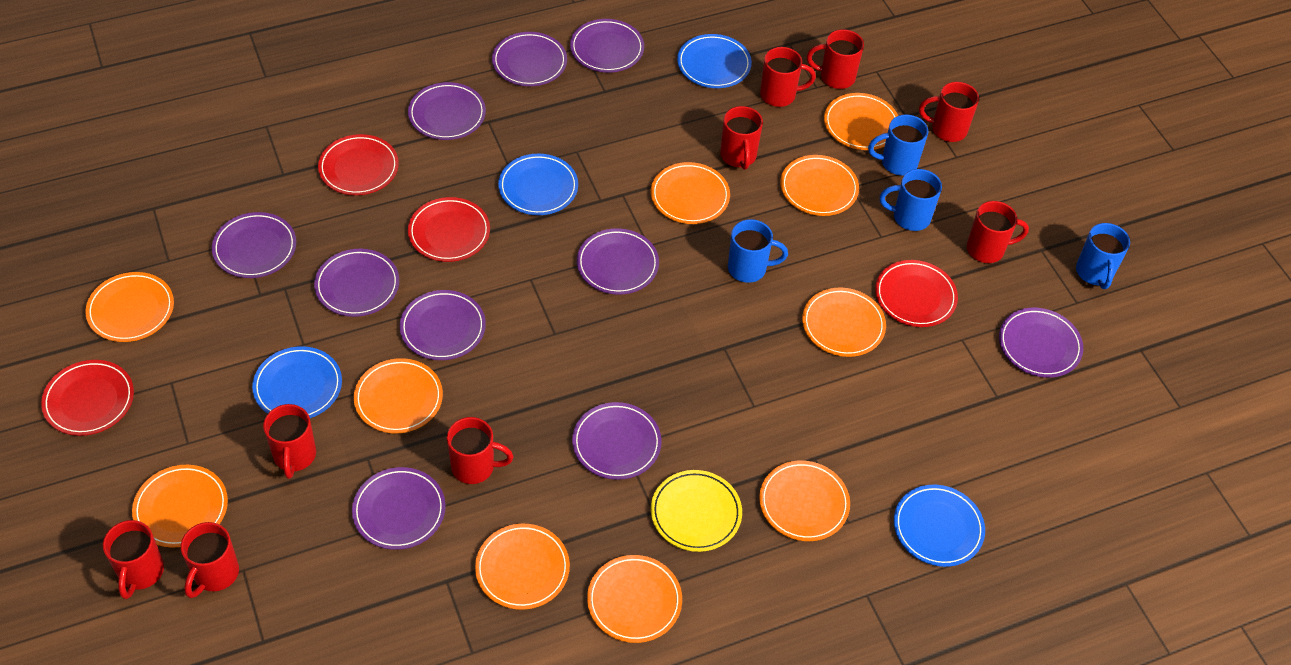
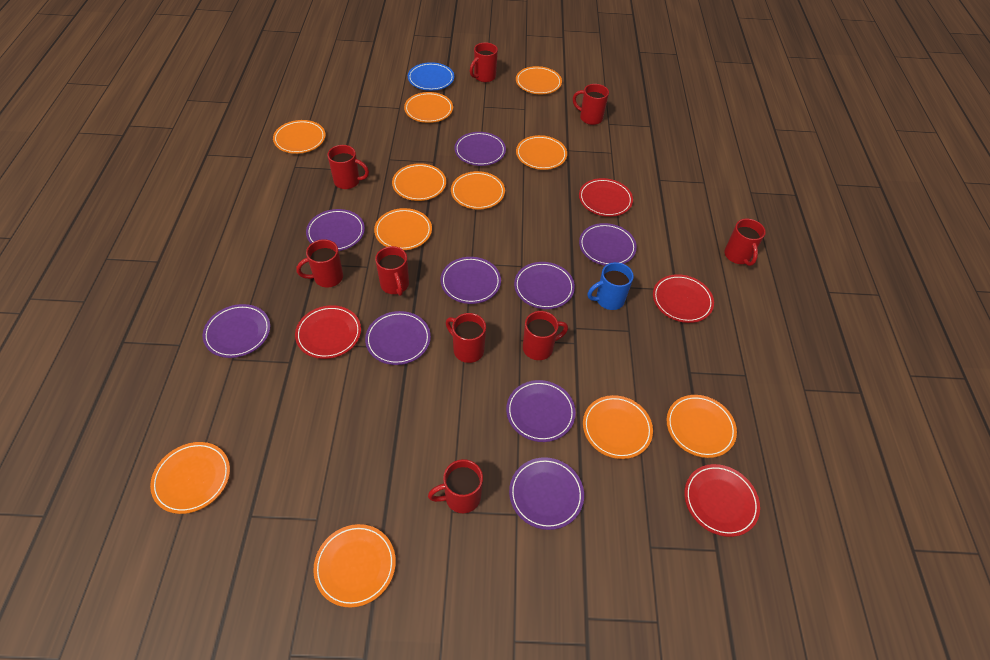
blue mug: 4 -> 1
blue plate: 4 -> 1
orange plate: 10 -> 11
purple plate: 10 -> 9
yellow plate: 1 -> 0

